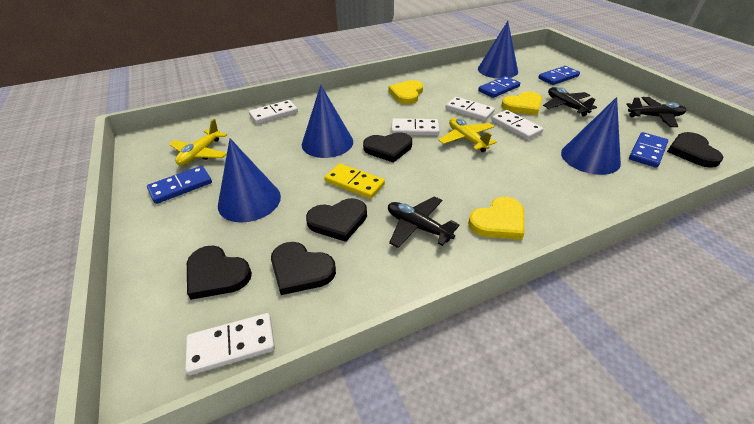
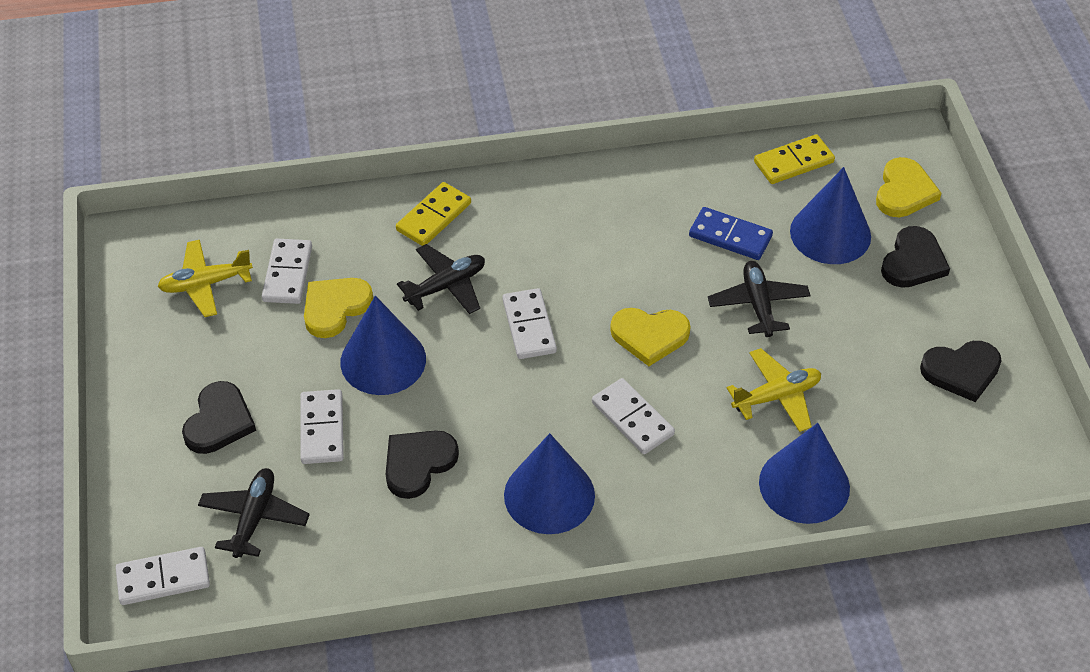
black heart: 5 -> 4
blue domino: 4 -> 1
yellow domino: 1 -> 2

